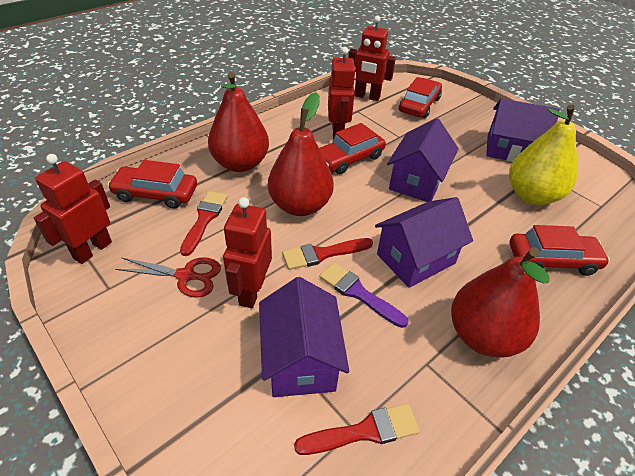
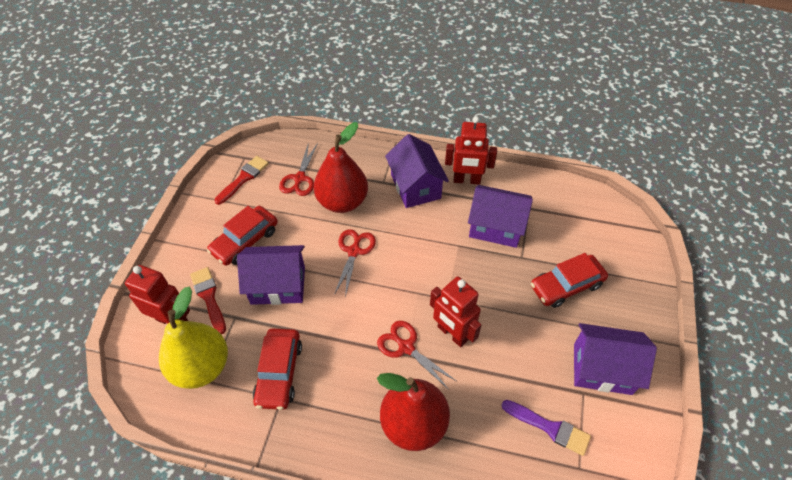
red brush: 3 -> 2
red car: 4 -> 3
red pear: 3 -> 2
red robot: 4 -> 3
red scissors: 1 -> 3

